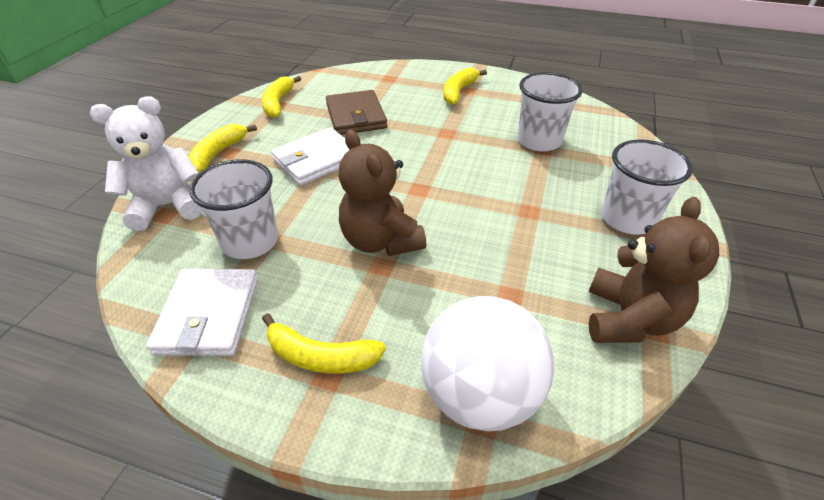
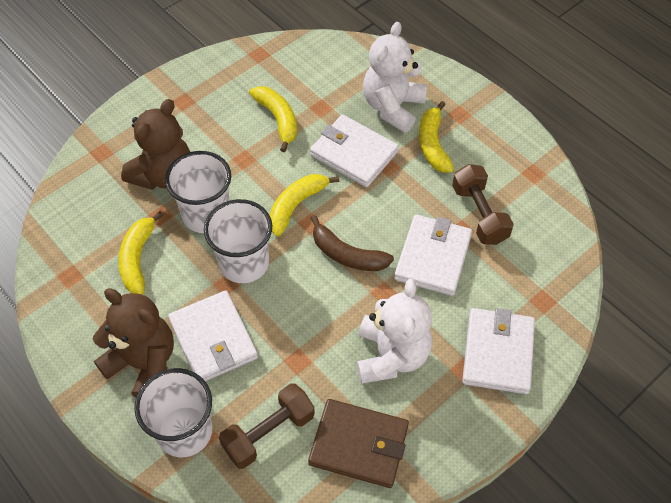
brown banana: 0 -> 1
brown dumbbell: 0 -> 2
white ball: 1 -> 0
white teddy bear: 1 -> 2
white wallet: 2 -> 4

